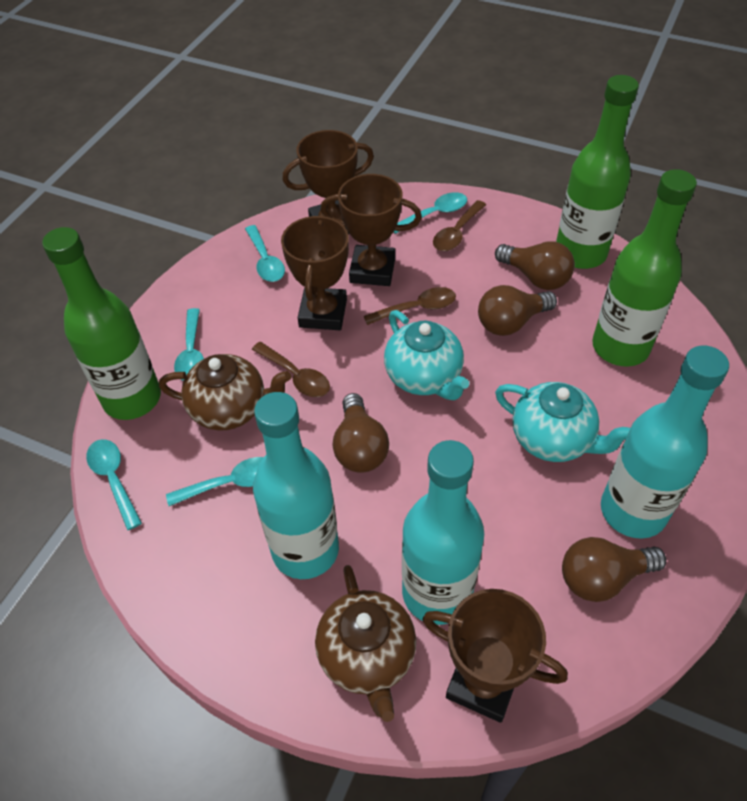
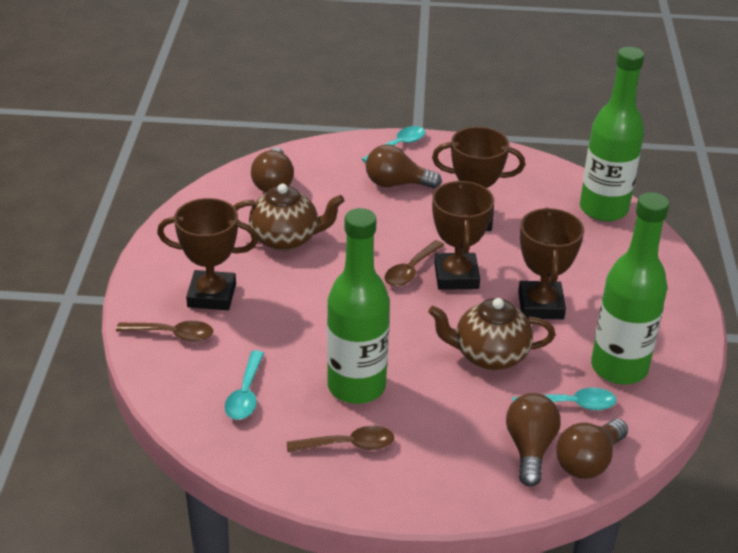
turquoise bottle: 3 -> 0
turquoise spoon: 5 -> 3
turquoise teapot: 2 -> 0

